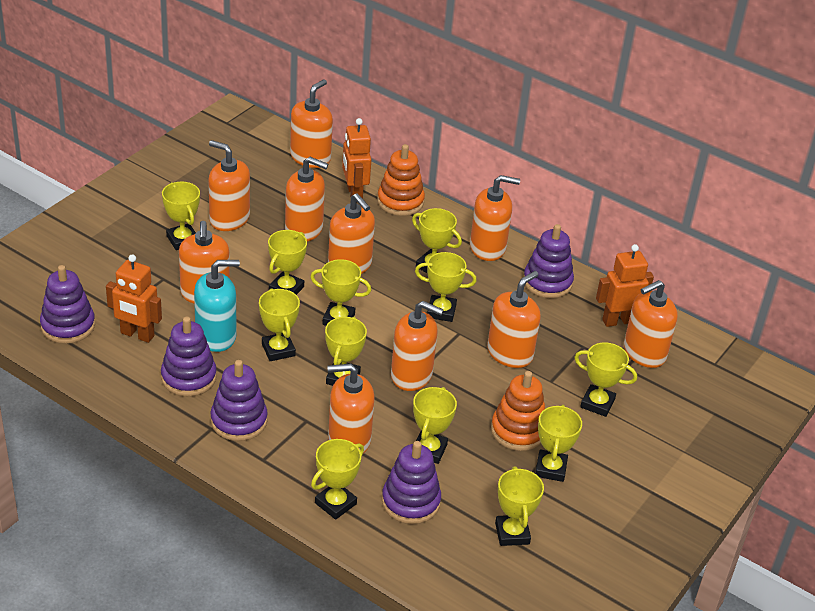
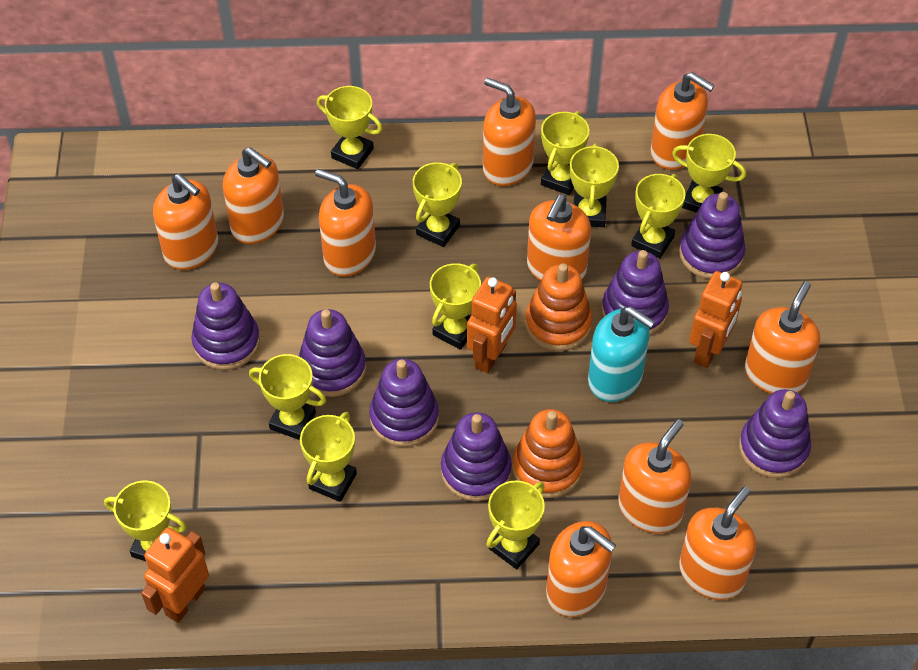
purple stacking toy: 5 -> 7
yellow trophy: 12 -> 11

